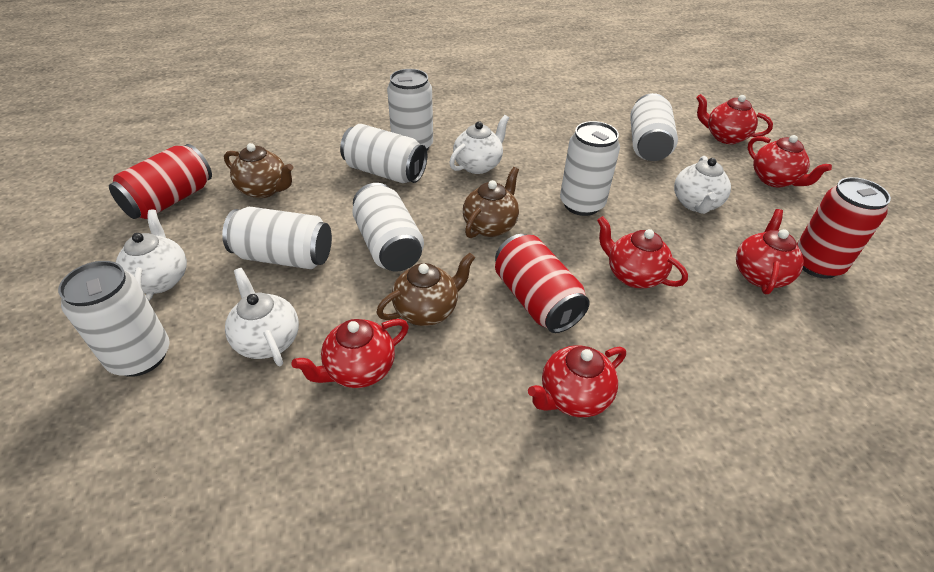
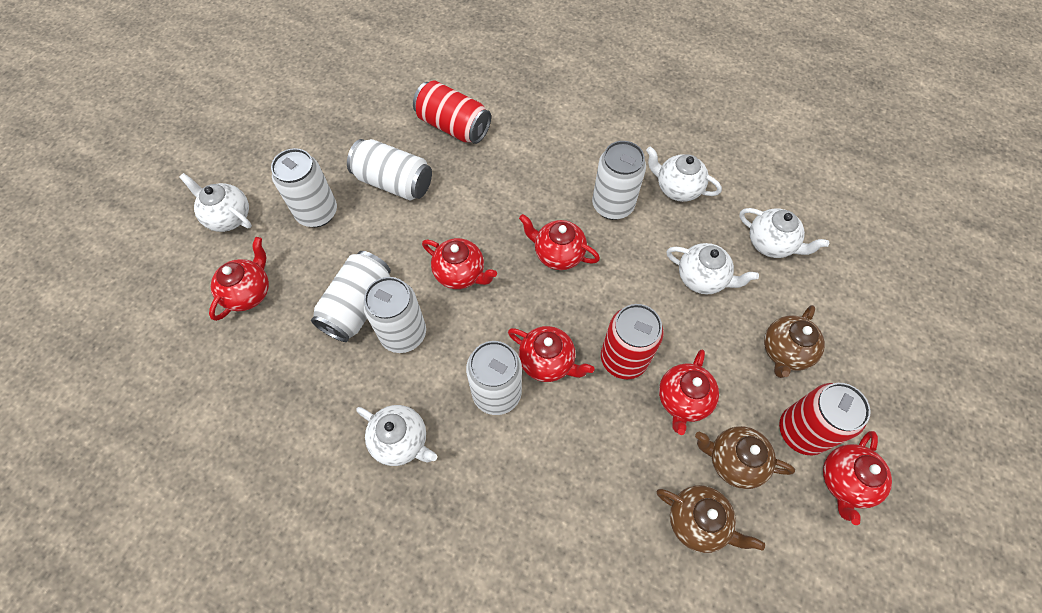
white can: 7 -> 6
white teapot: 4 -> 5

